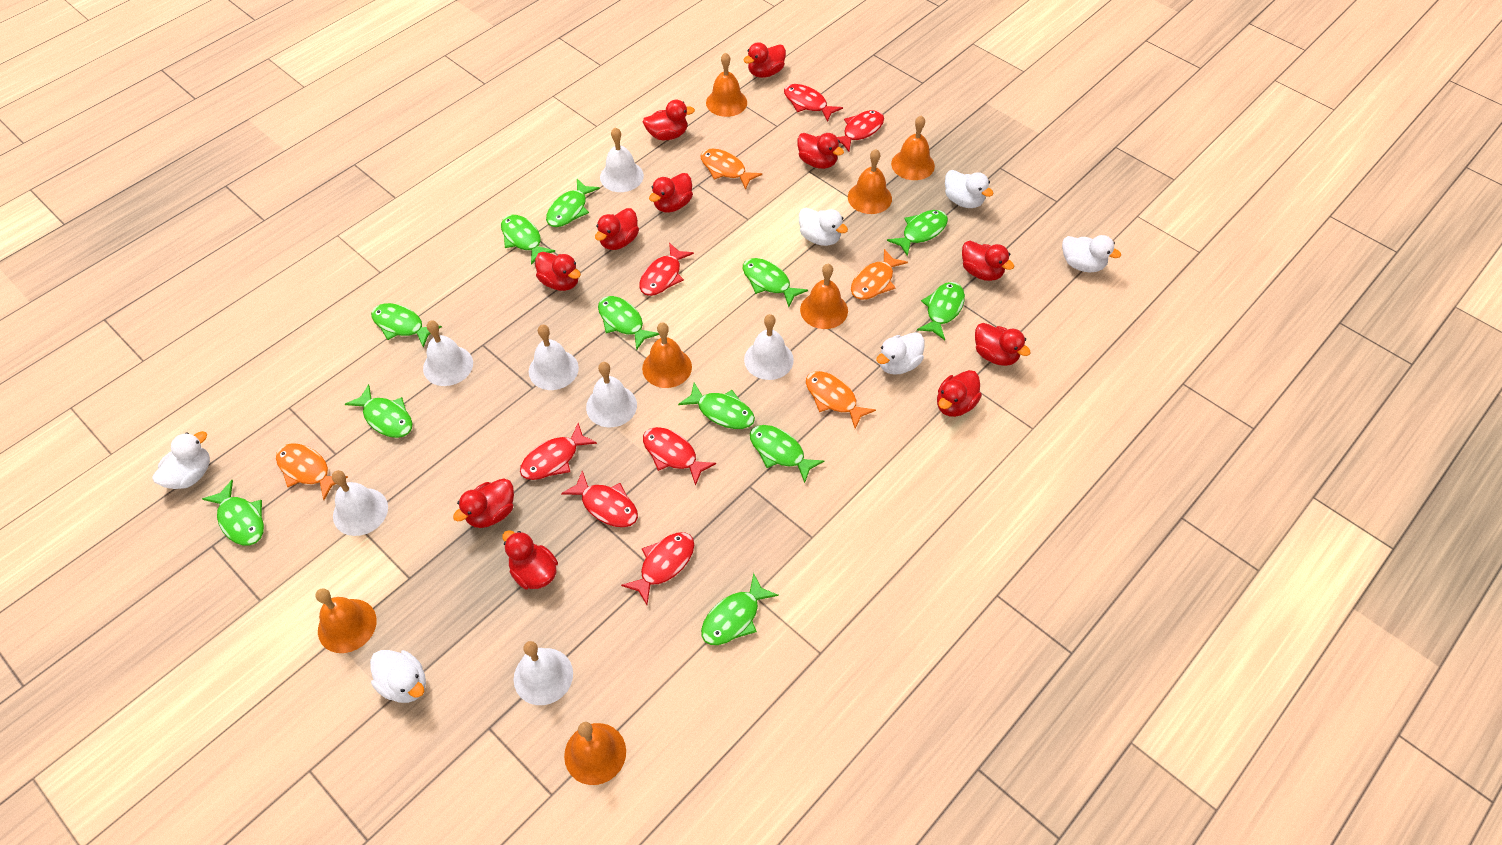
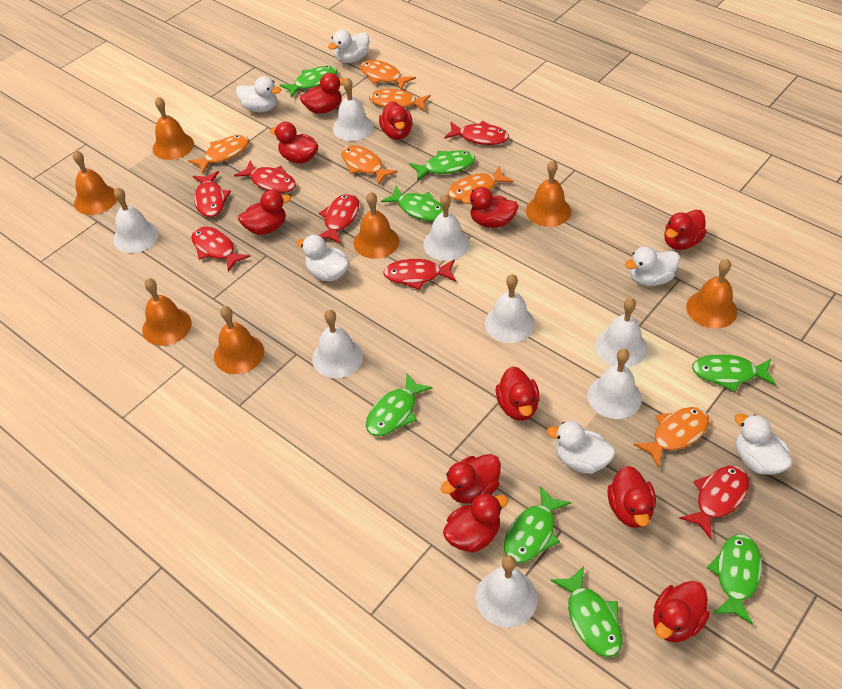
green fish: 12 -> 8
orange fish: 4 -> 6
white bell: 7 -> 8

